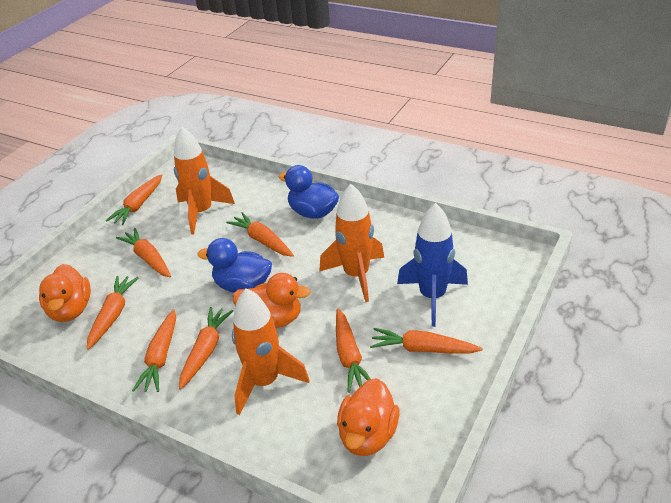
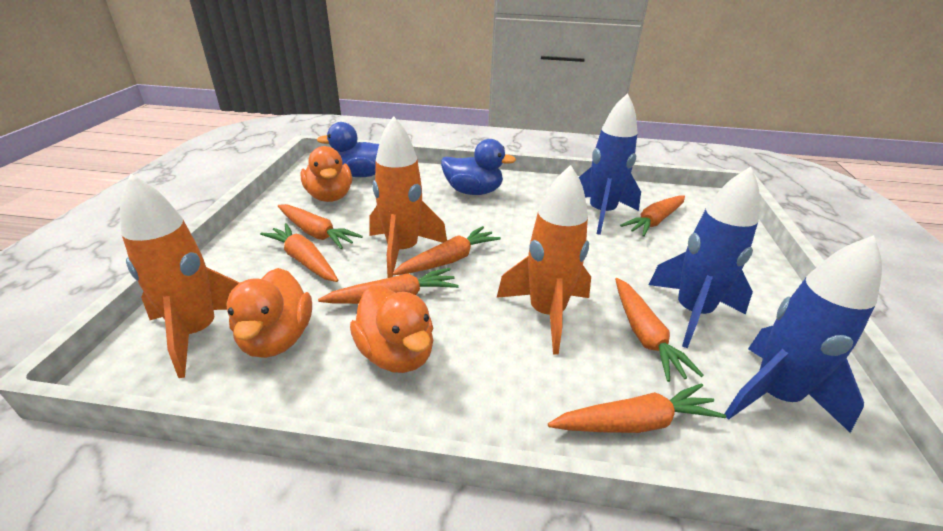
blue rocket: 1 -> 3
orange carrot: 8 -> 7

